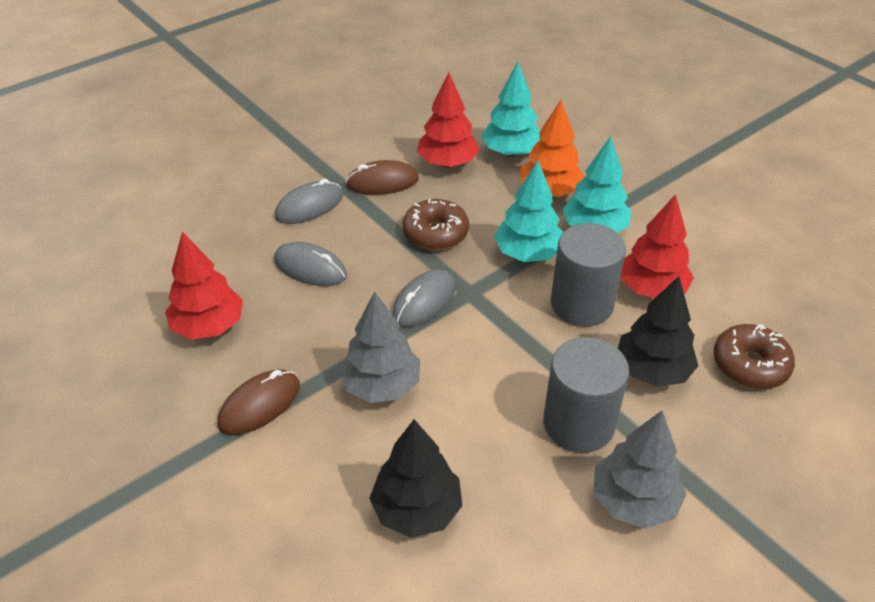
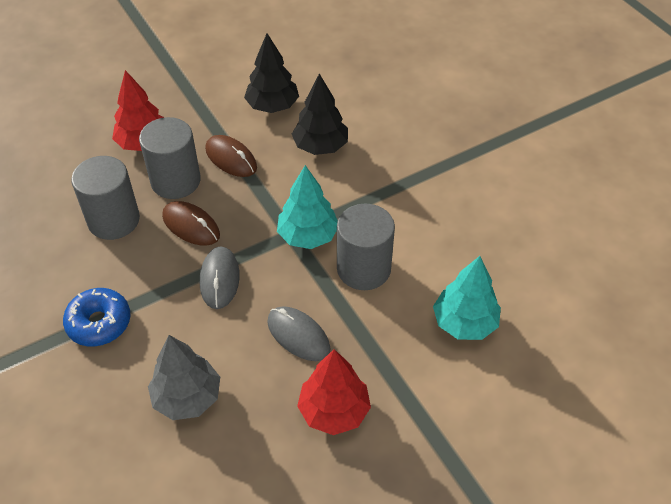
blue donut: 0 -> 1
brown donut: 2 -> 0
grey cylinder: 2 -> 3
grey mouse: 3 -> 2
grey tree: 2 -> 1
orange tree: 1 -> 0
red tree: 3 -> 2
turquoise tree: 3 -> 2

